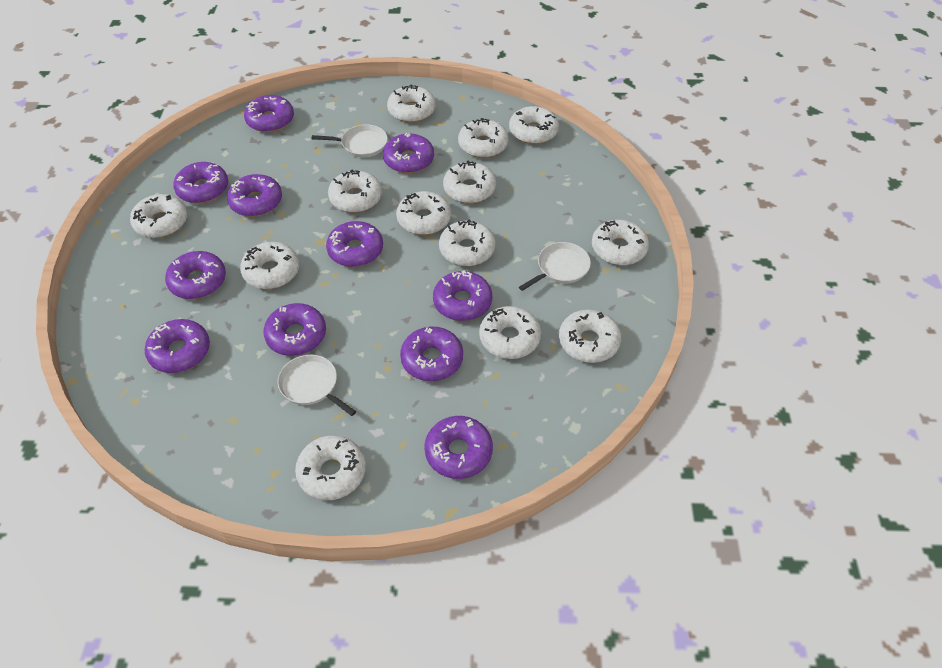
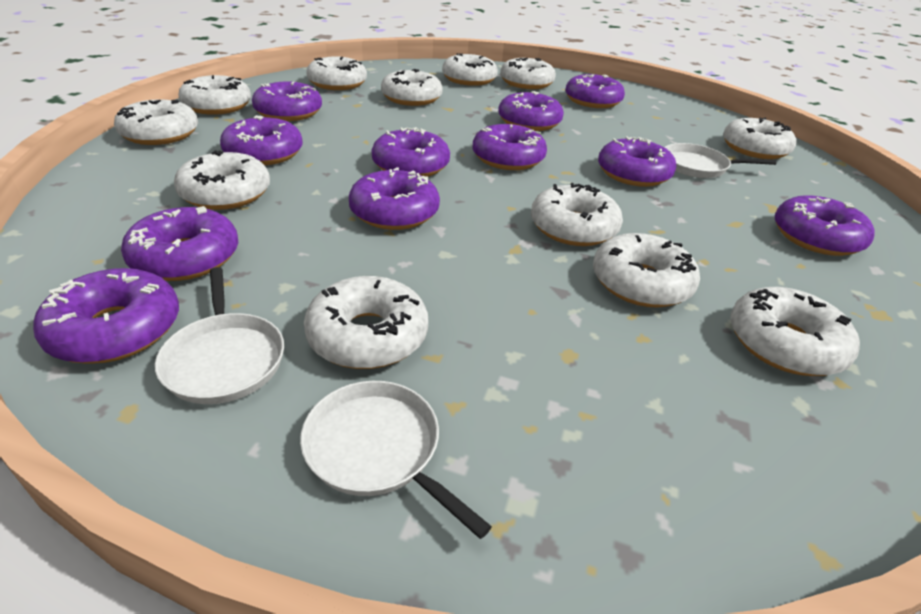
white donut: 13 -> 12

